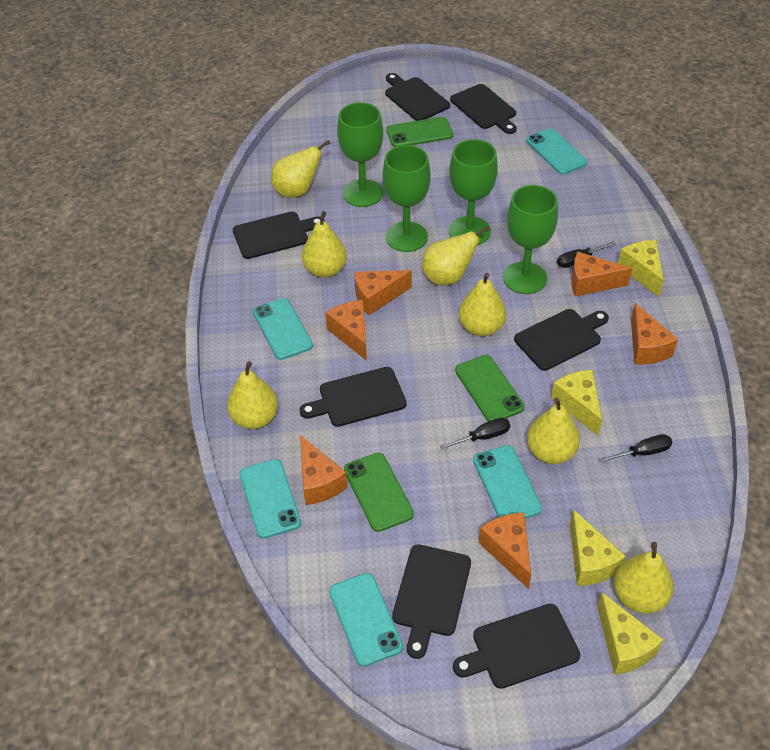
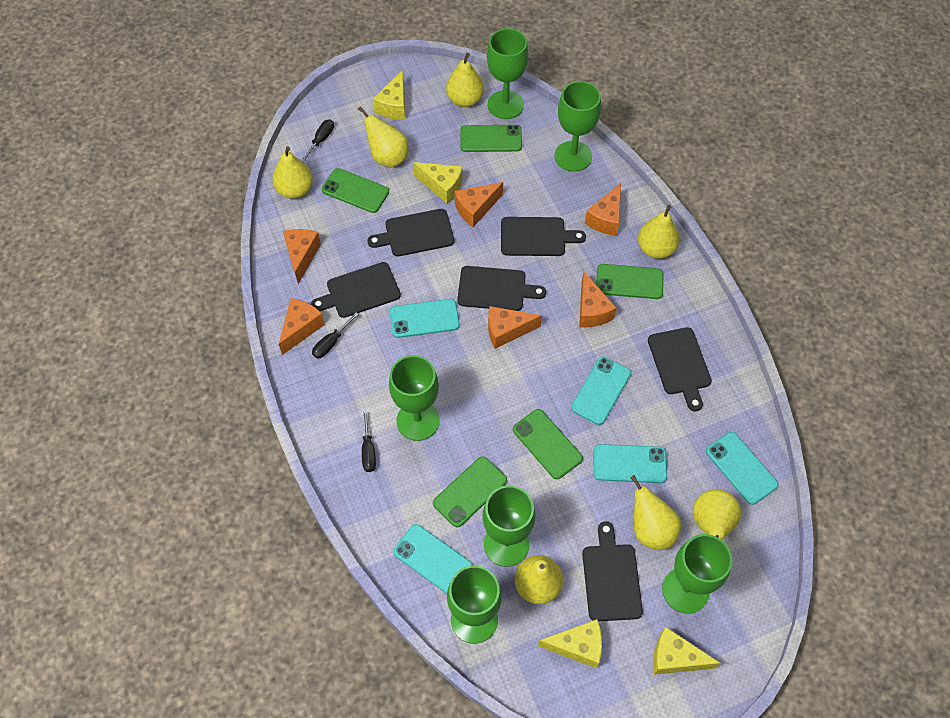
black cutting board: 7 -> 6
green goblet: 4 -> 6
green phone: 3 -> 5

